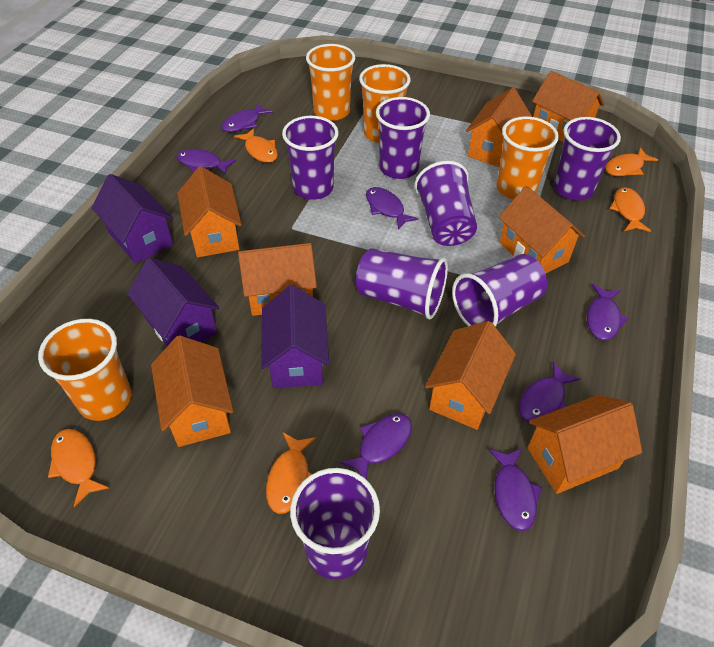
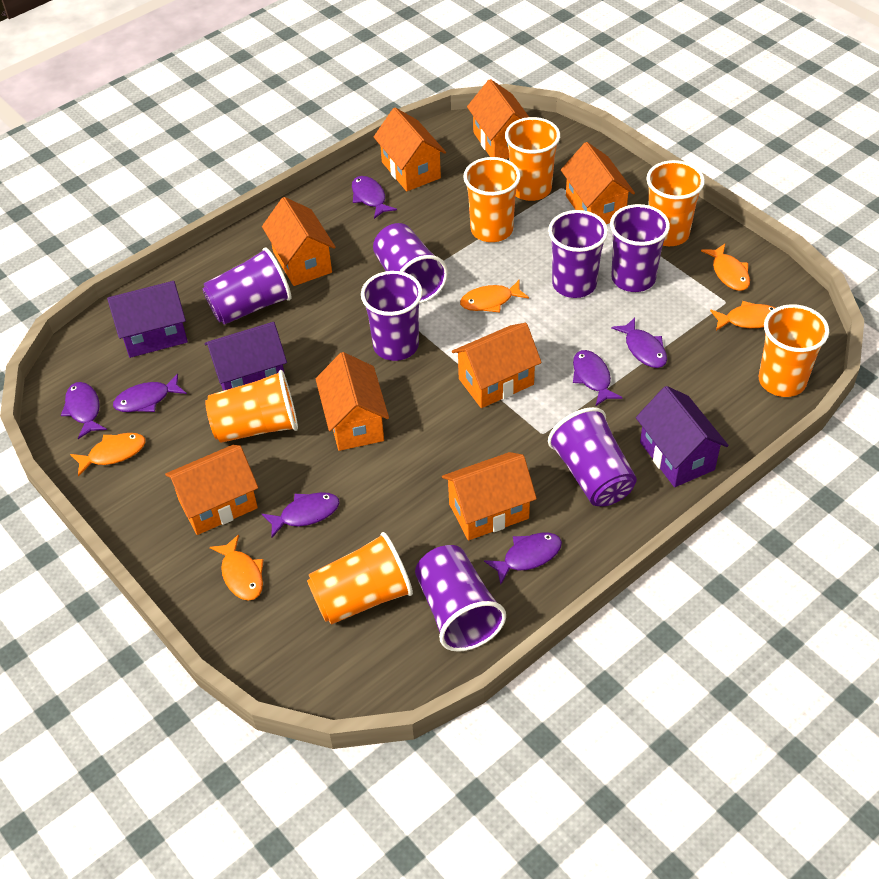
orange cup: 4 -> 6

